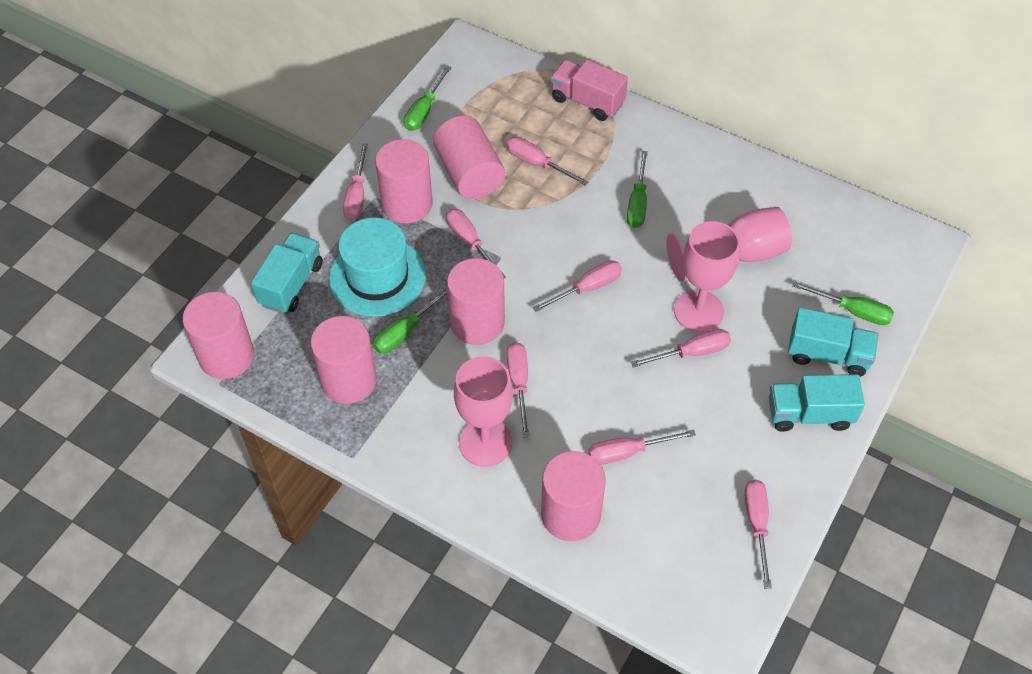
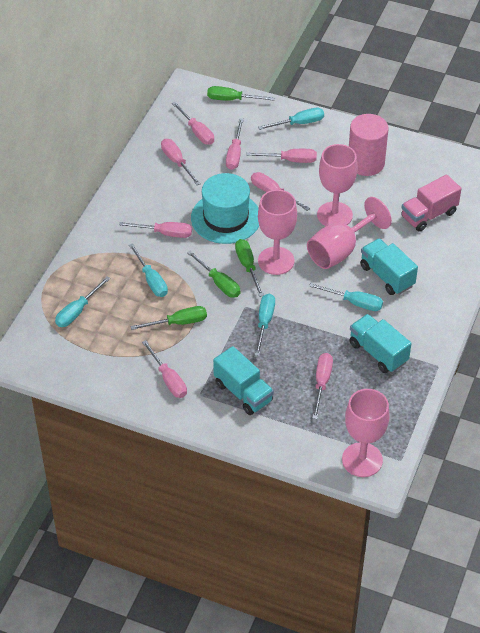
pink cylinder: 6 -> 1
pink goblet: 3 -> 4
turquoise screwdriver: 0 -> 5

